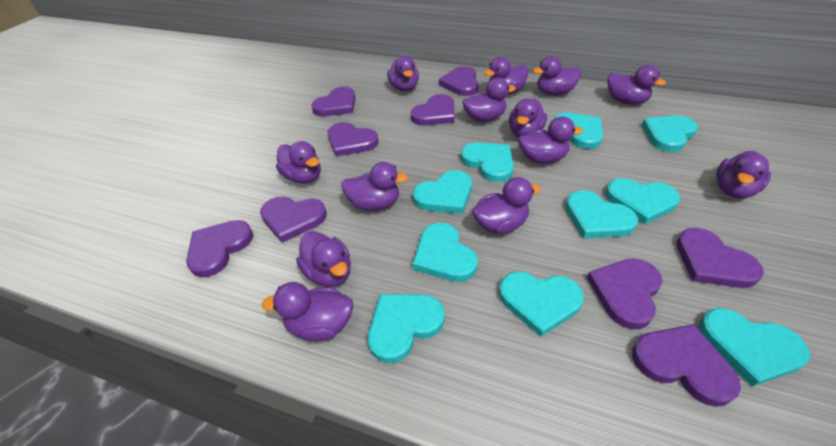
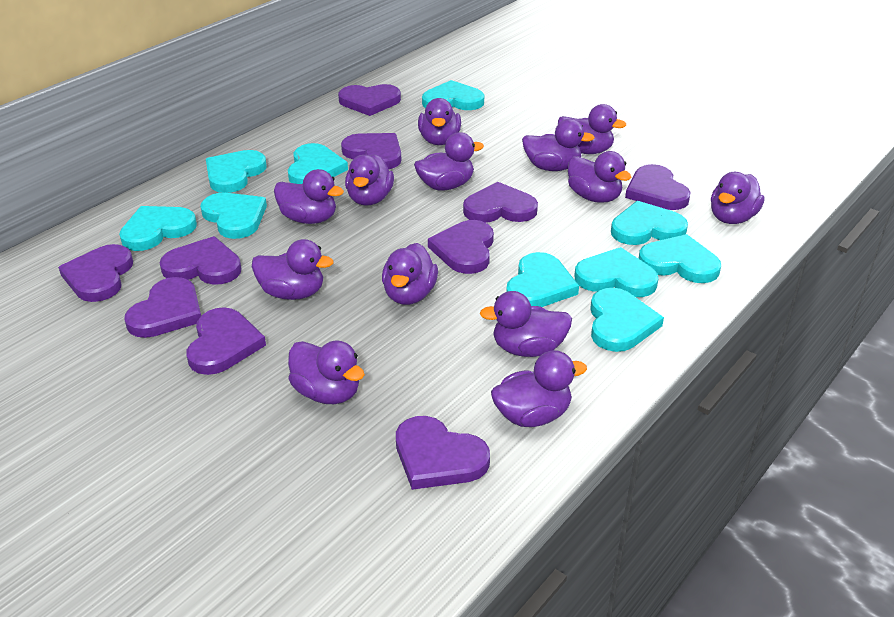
purple heart: 9 -> 10

